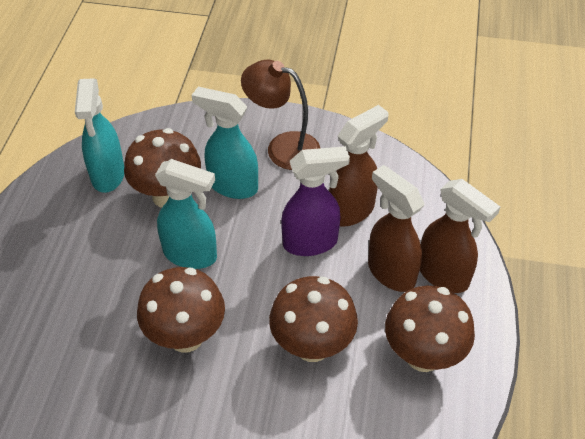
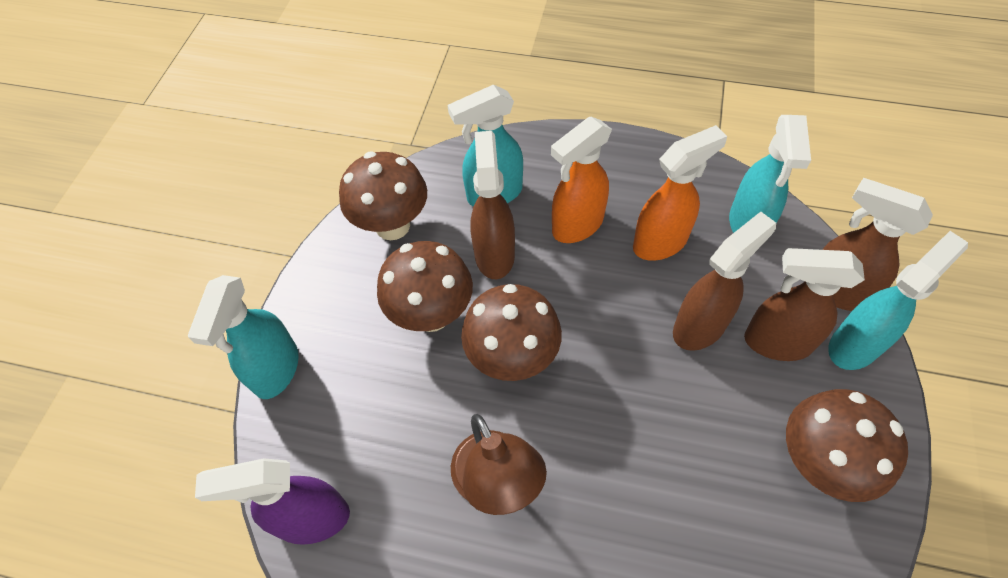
brown spray bottle: 3 -> 4
orange spray bottle: 0 -> 2
turquoise spray bottle: 3 -> 4

